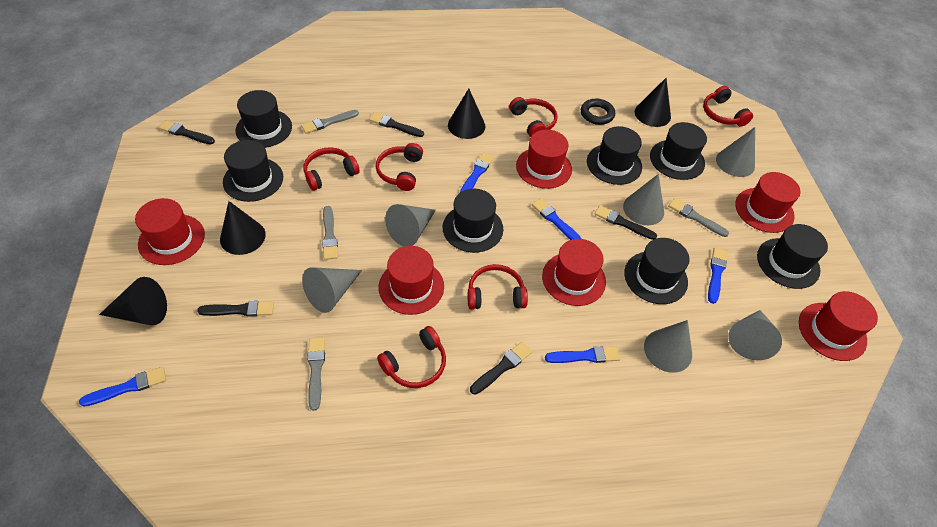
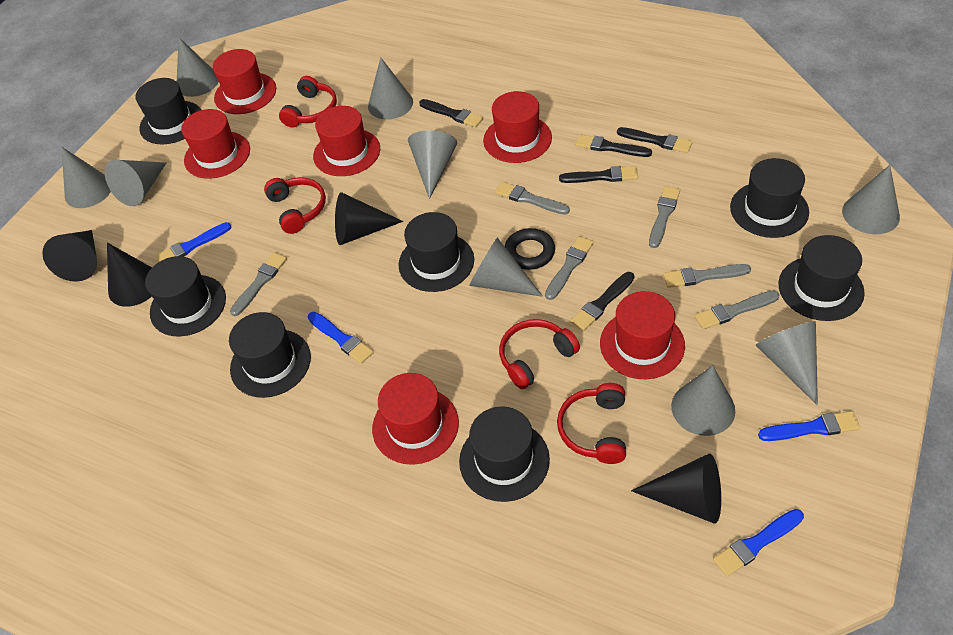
blue brush: 5 -> 4
grey brush: 4 -> 6
grey cone: 6 -> 9
red headphones: 6 -> 4

